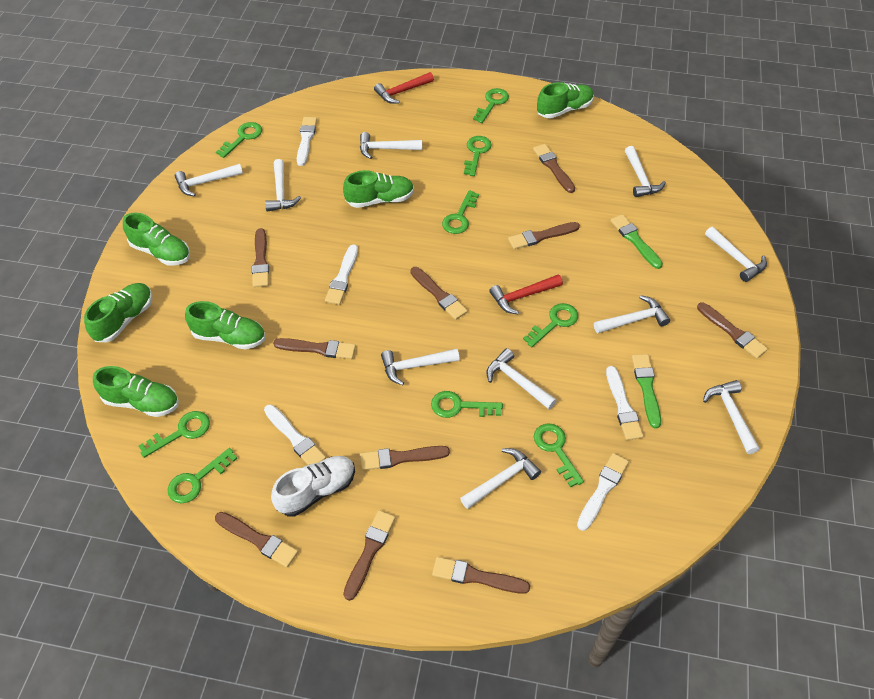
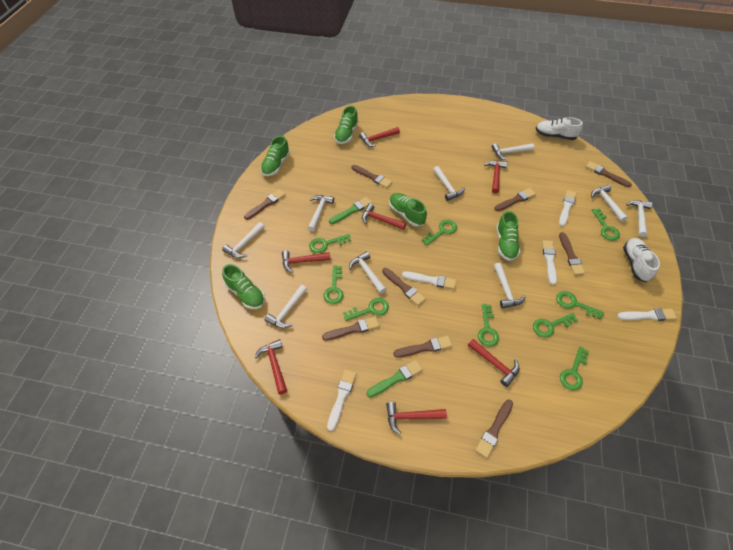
brown brush: 10 -> 9
green shoe: 6 -> 5
red hammer: 2 -> 7
white hammer: 10 -> 9
white shoe: 1 -> 2

